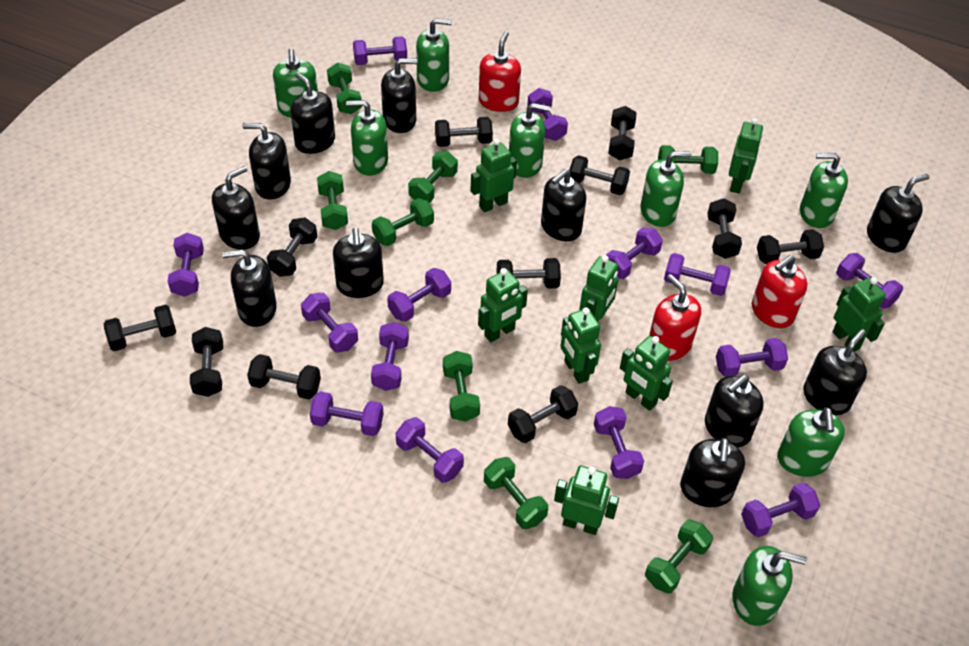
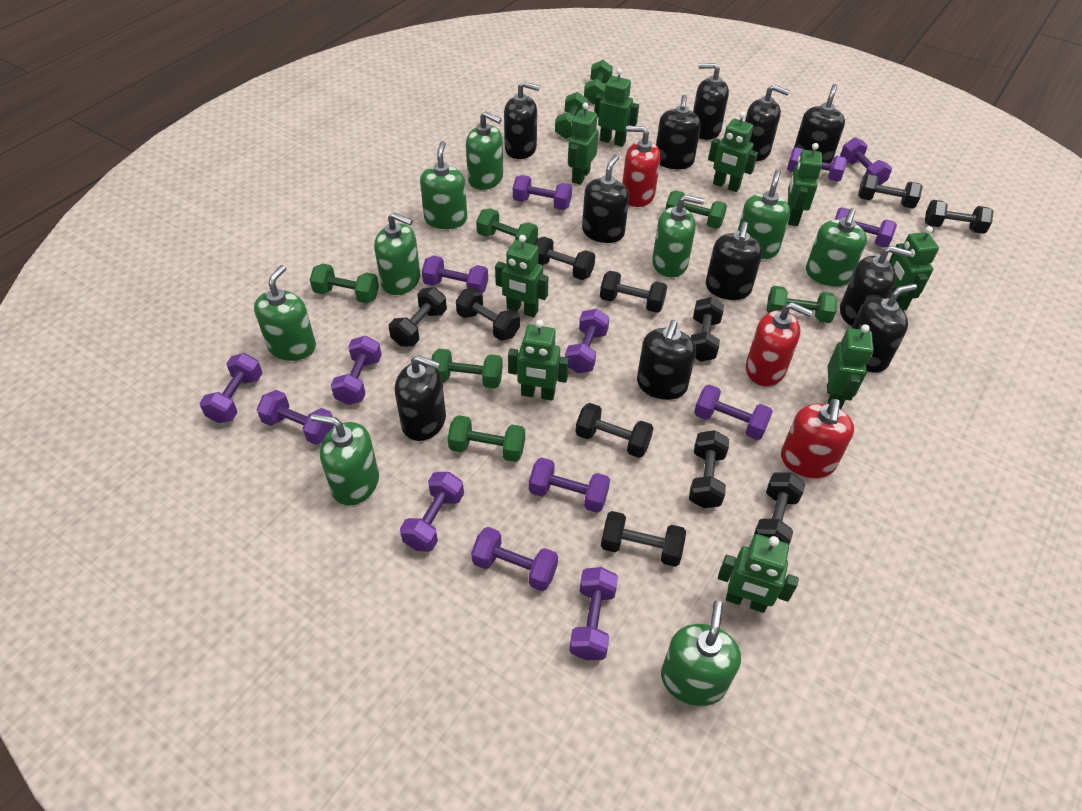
green robot: 8 -> 9
green soap dispenser: 8 -> 9

